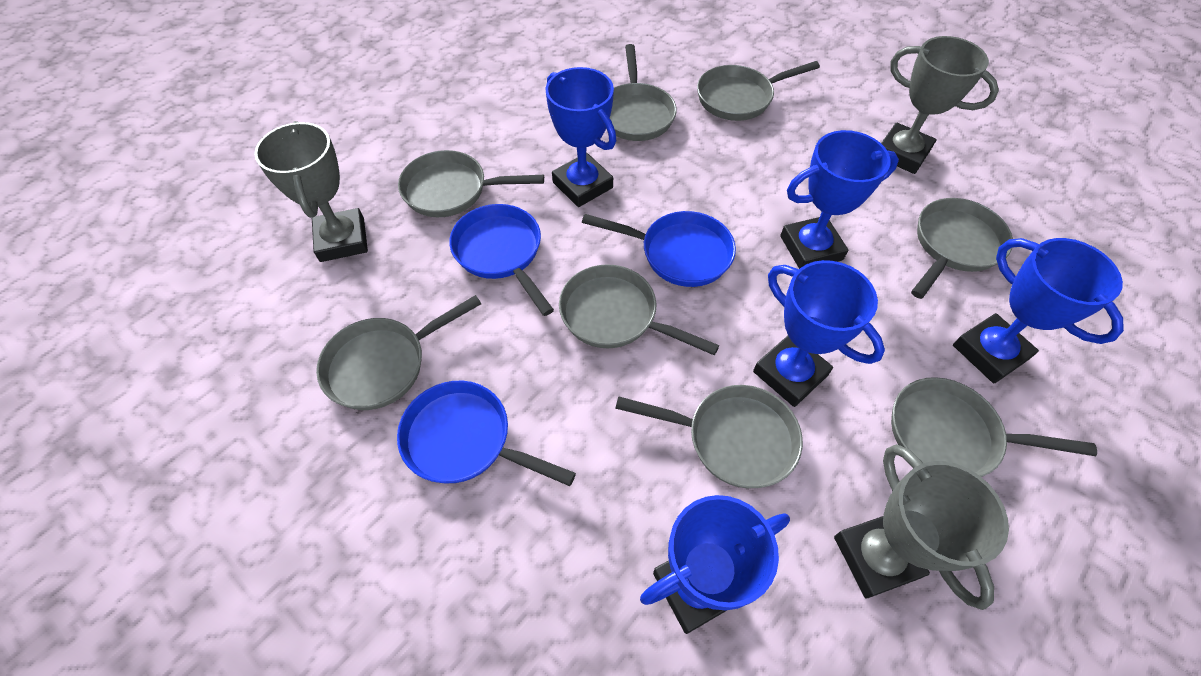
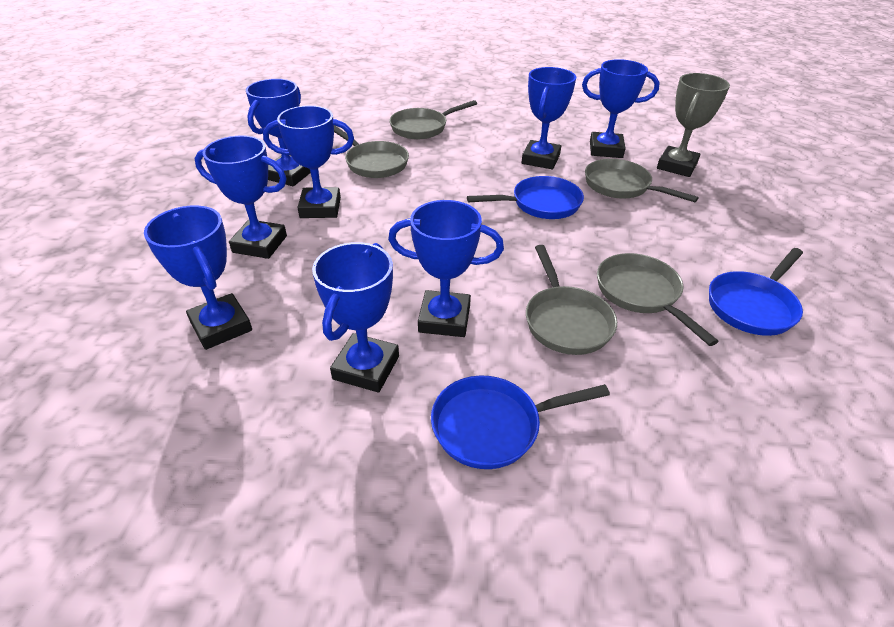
blue trophy: 5 -> 8
grey pan: 8 -> 5
grey trophy: 3 -> 1

